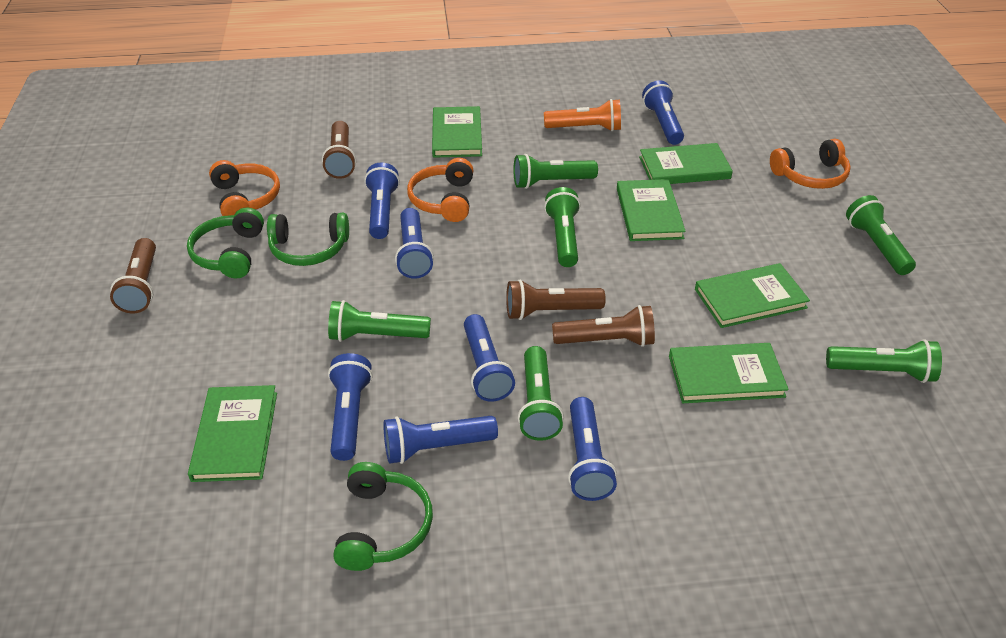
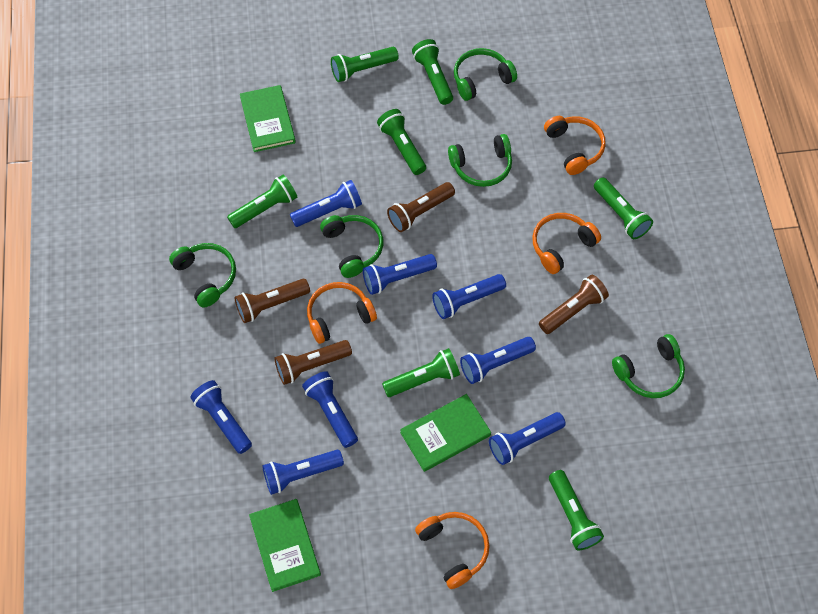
blue flashlight: 7 -> 8
green book: 6 -> 3
green flashlight: 6 -> 7
green headphones: 3 -> 5
orange flashlight: 1 -> 0
orange headphones: 3 -> 4

